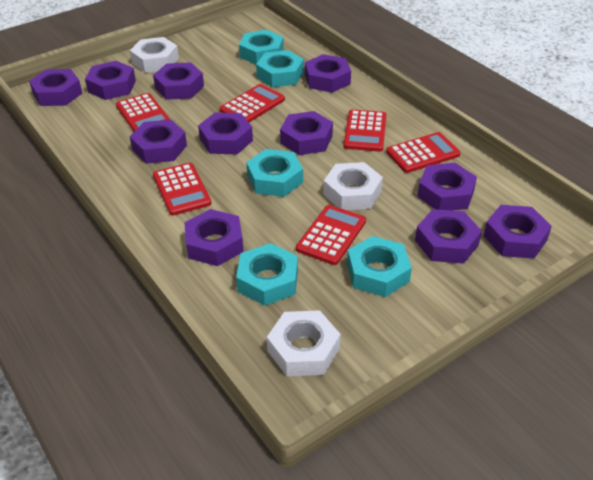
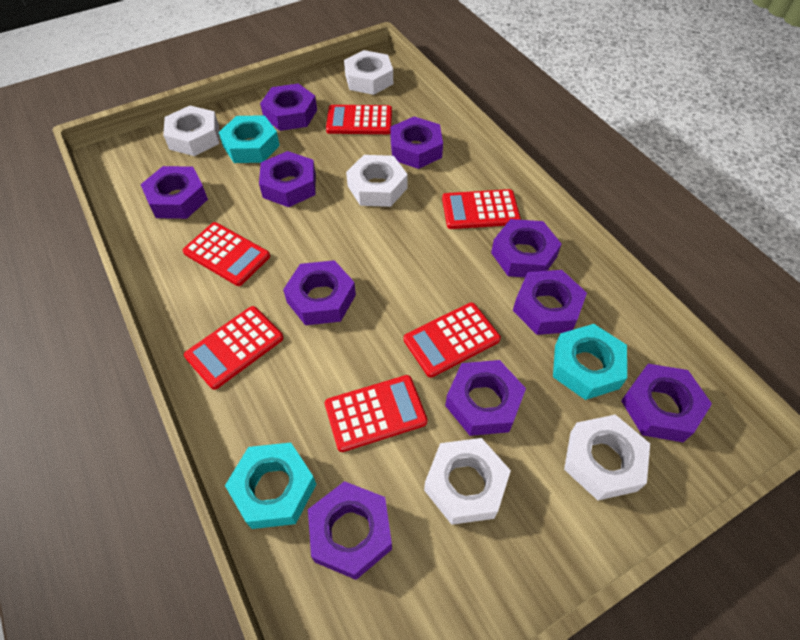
purple nut: 11 -> 10
turquoise nut: 5 -> 3
white nut: 3 -> 5

